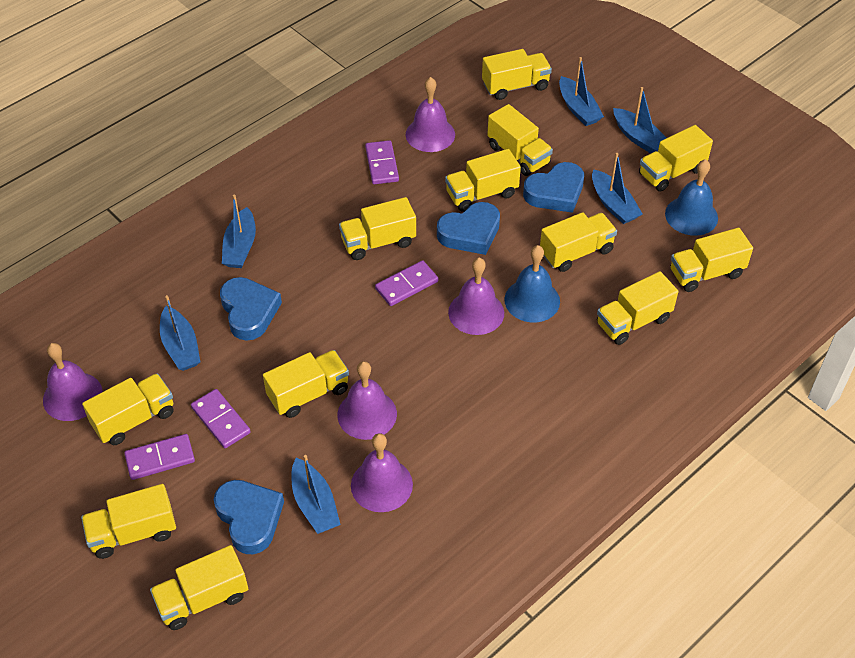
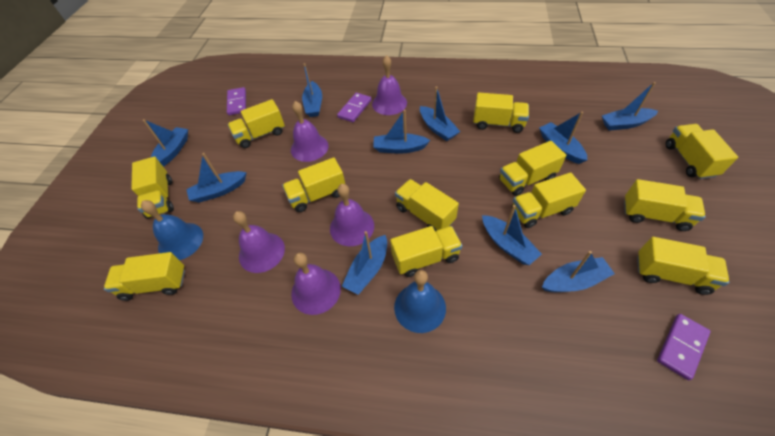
blue boat: 6 -> 10
blue heart: 4 -> 0
purple domino: 4 -> 3

